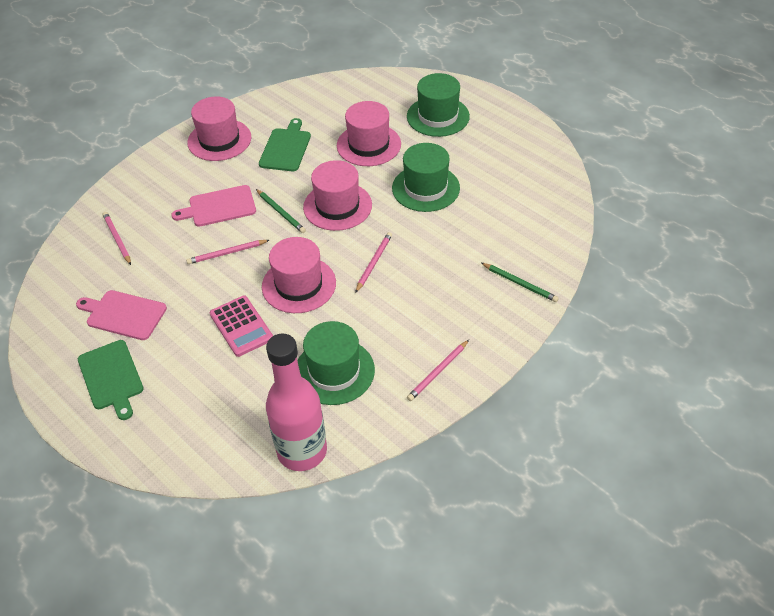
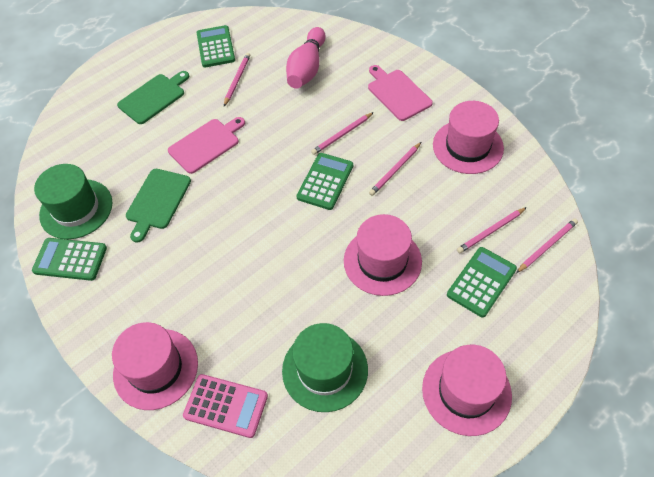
green calculator: 0 -> 4
green hat: 3 -> 2
green pencil: 2 -> 0
pink bottle: 1 -> 0
pink bowling pin: 0 -> 1
pink pencil: 4 -> 5

